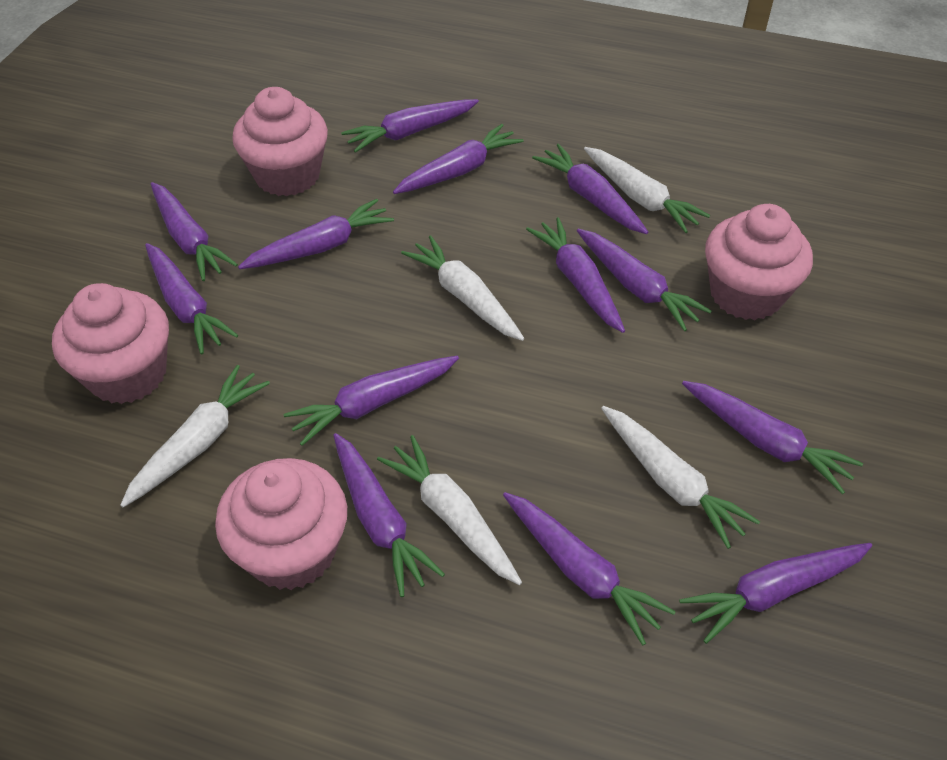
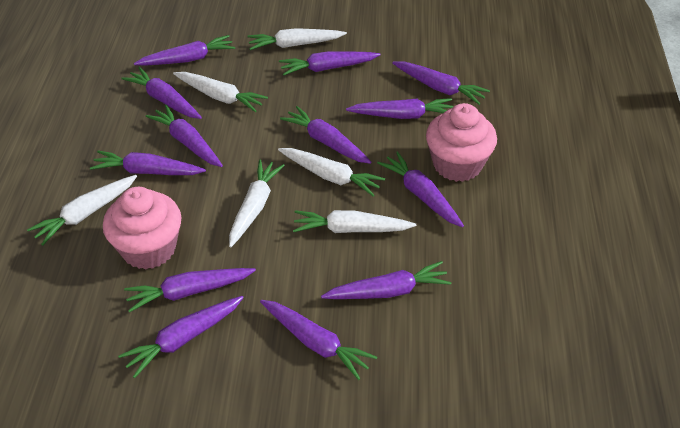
pink cupcake: 4 -> 2
white carrot: 5 -> 6

